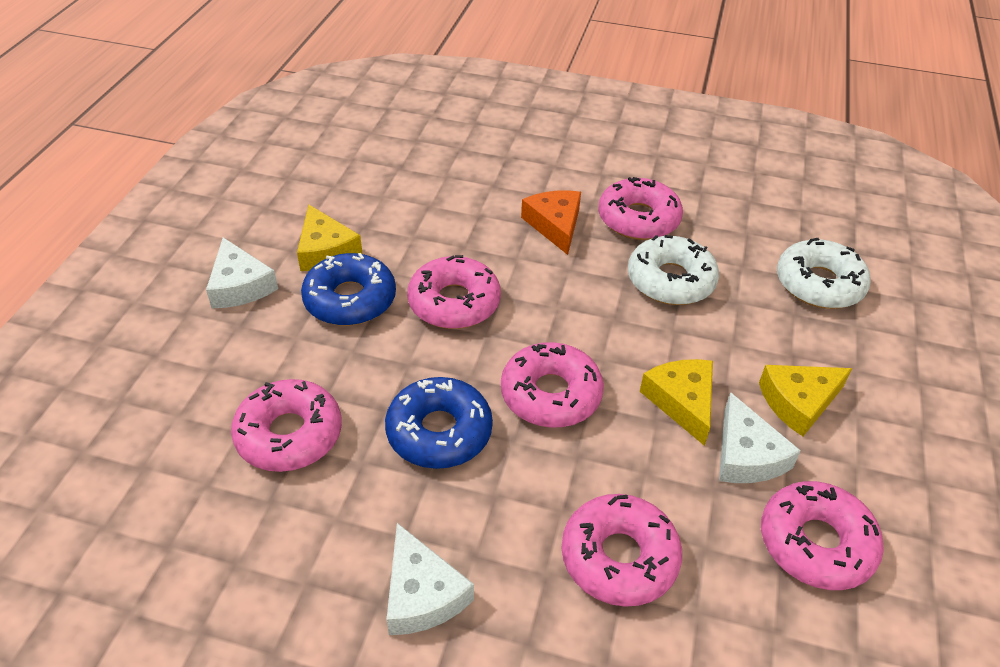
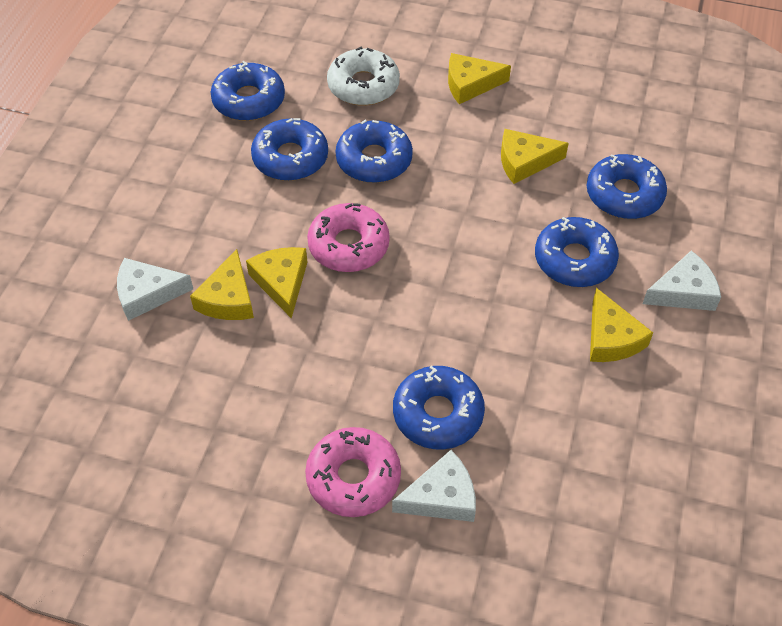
blue donut: 2 -> 6
orange cheese: 1 -> 0
pink donut: 6 -> 2
white donut: 2 -> 1
yellow cheese: 3 -> 5

